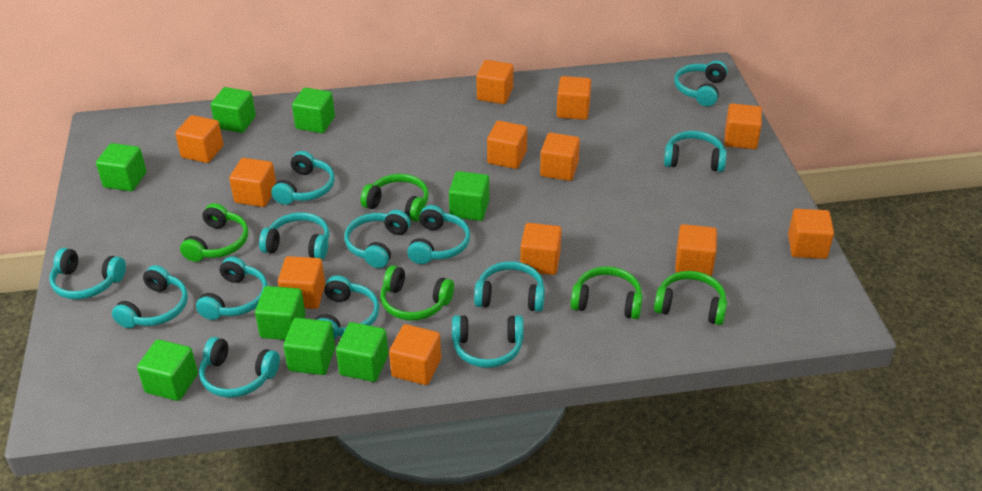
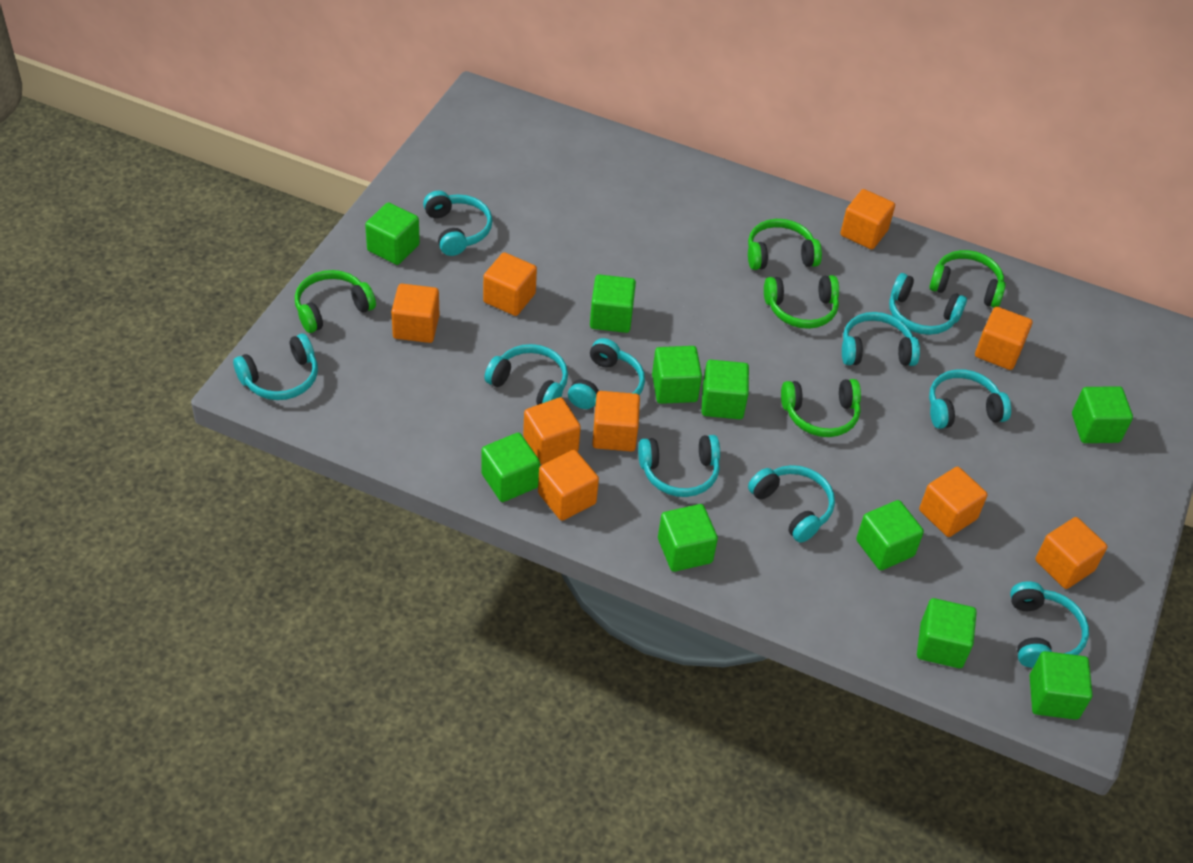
green cube: 8 -> 10
orange cube: 12 -> 9
turquoise headphones: 13 -> 10

